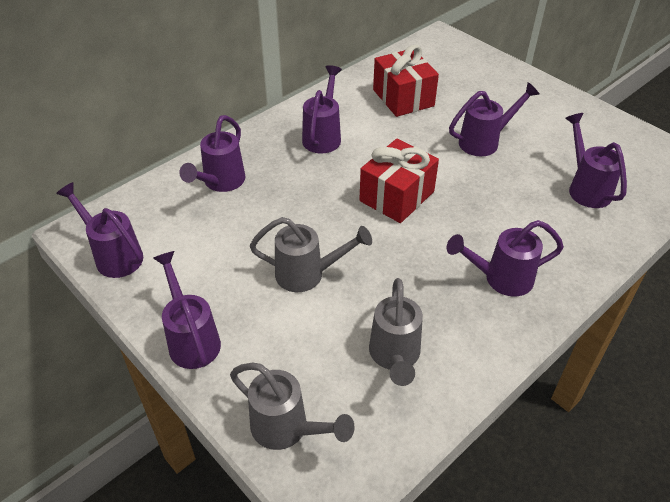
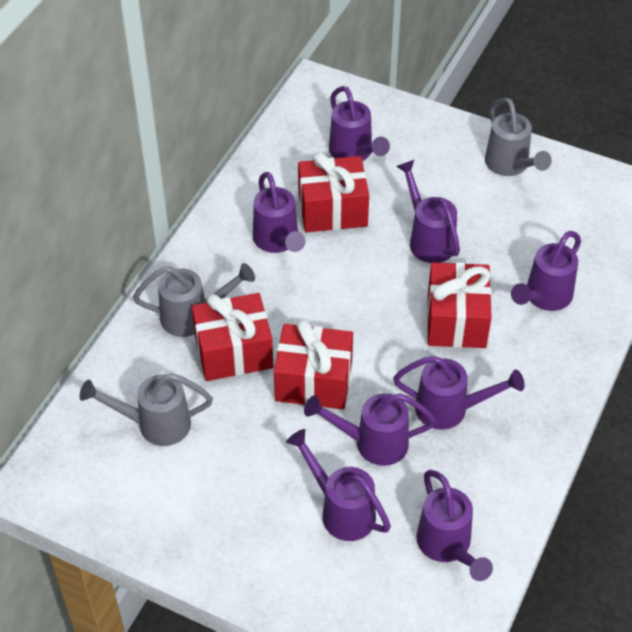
purple watering can: 7 -> 8
red gift: 2 -> 4

